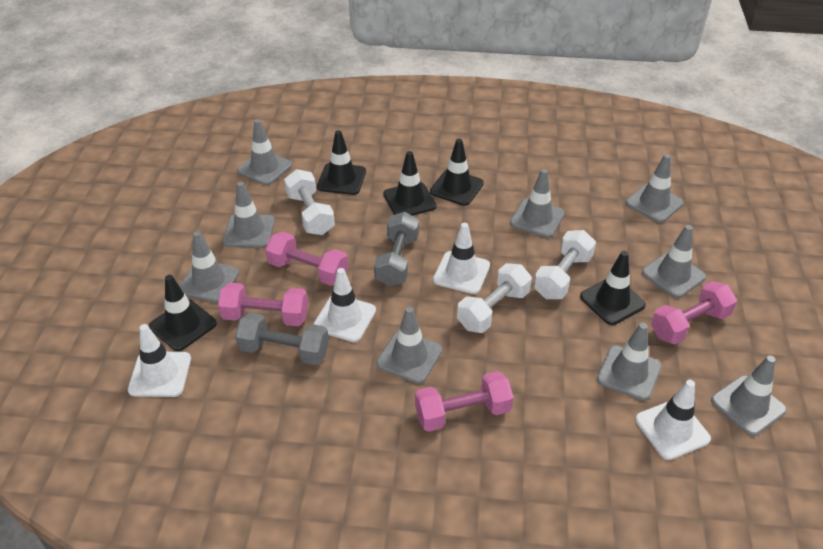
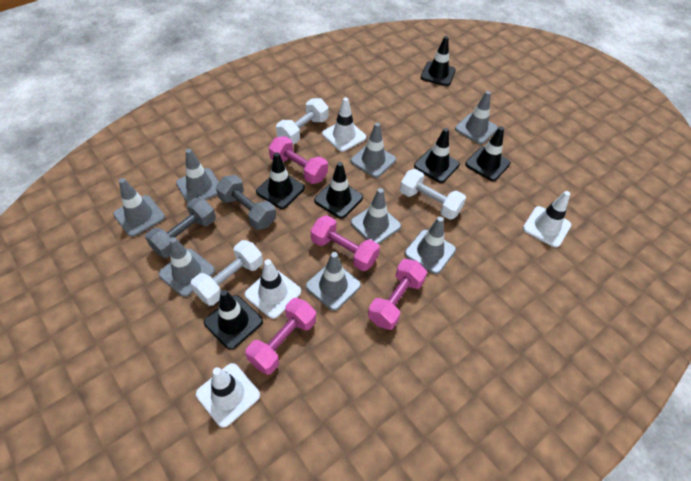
black traffic cone: 5 -> 6
grey traffic cone: 9 -> 8

